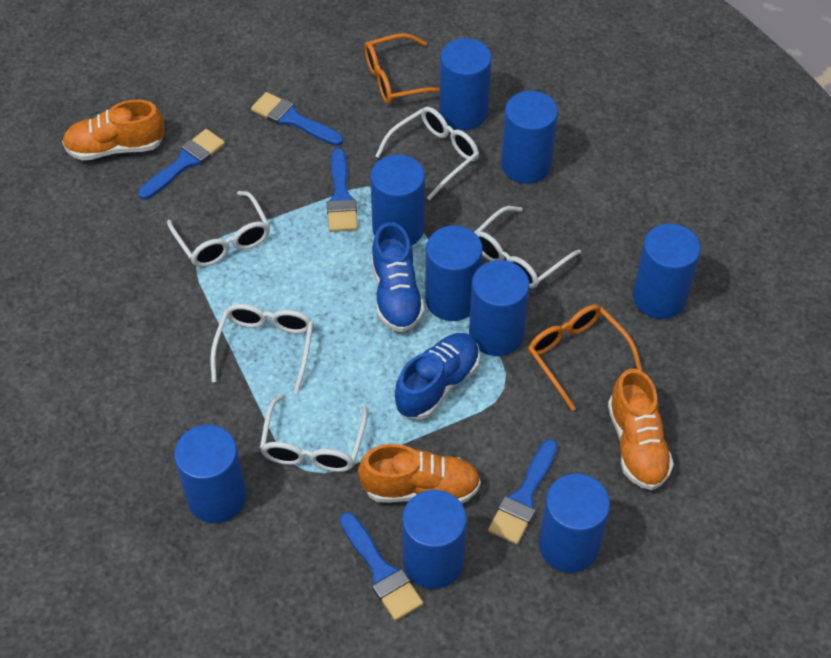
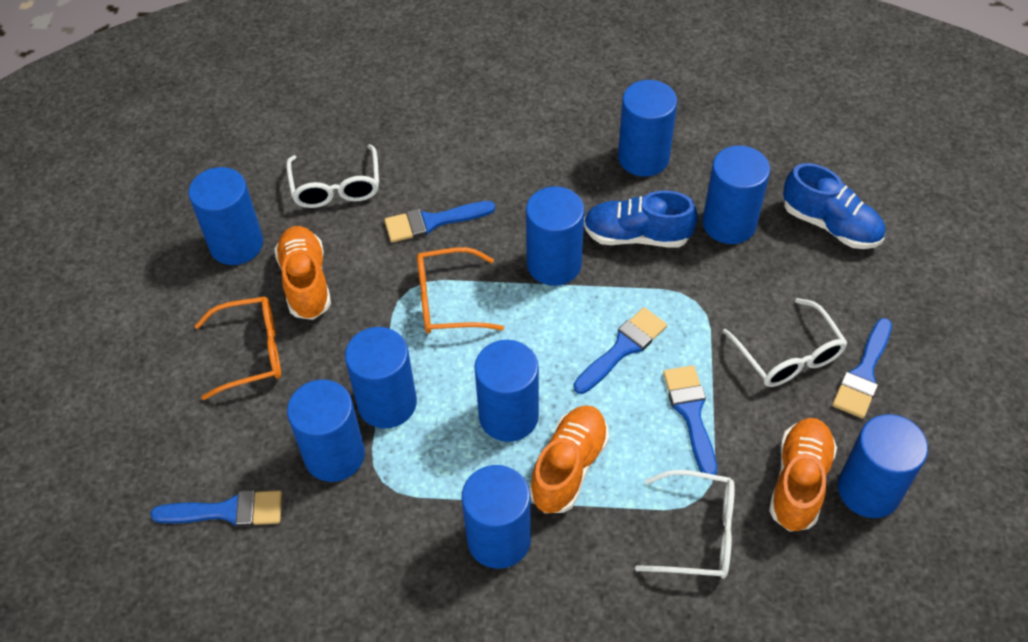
white glasses: 5 -> 3

